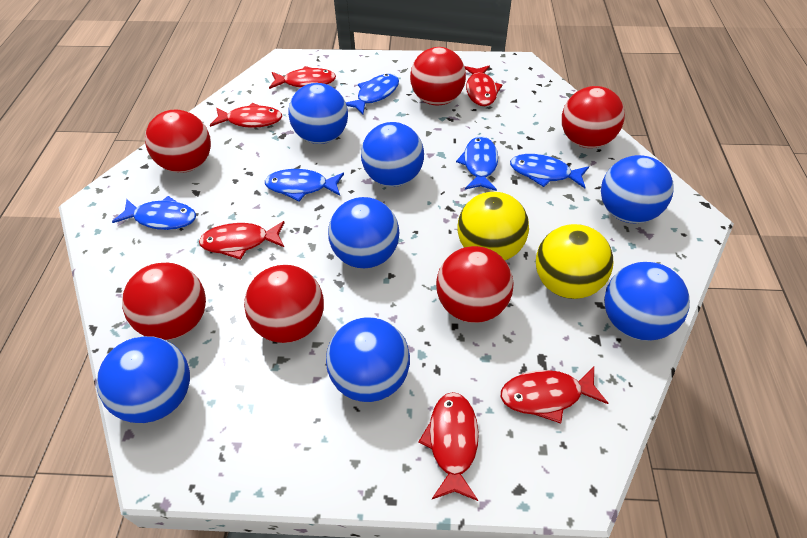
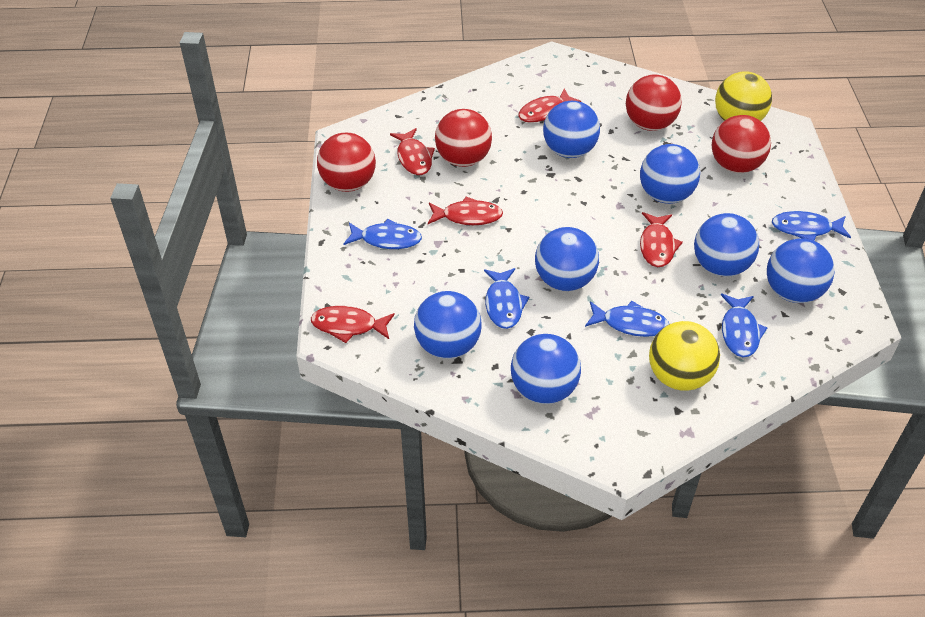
red ball: 6 -> 4
red fish: 6 -> 5

